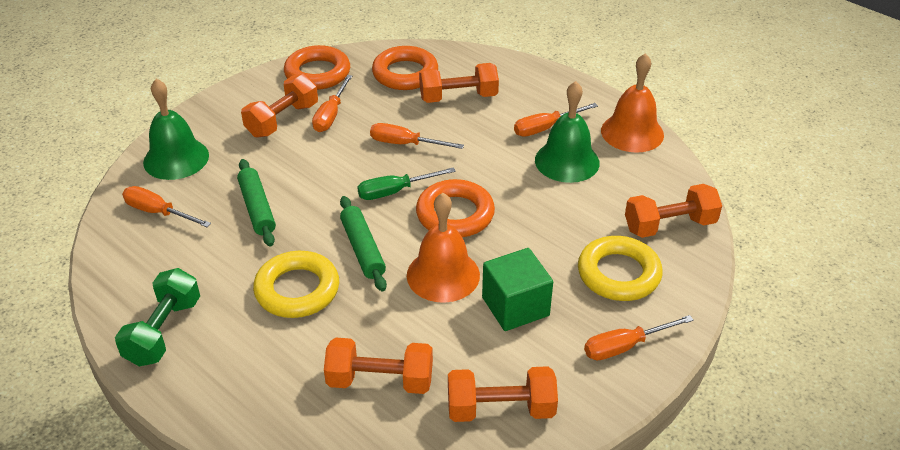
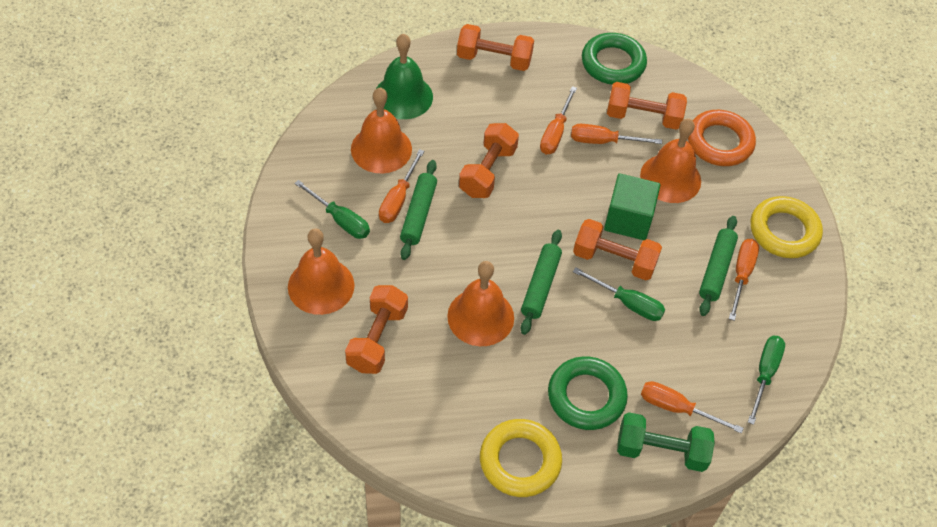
green bell: 2 -> 1
green ring: 0 -> 2
green rolling pin: 2 -> 3
green screwdriver: 1 -> 3
orange bell: 2 -> 4
orange ring: 3 -> 1

